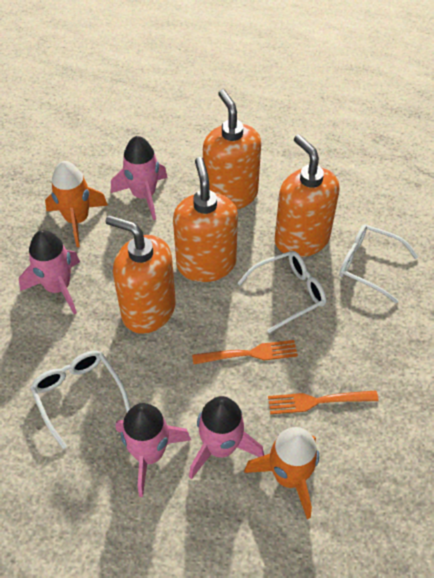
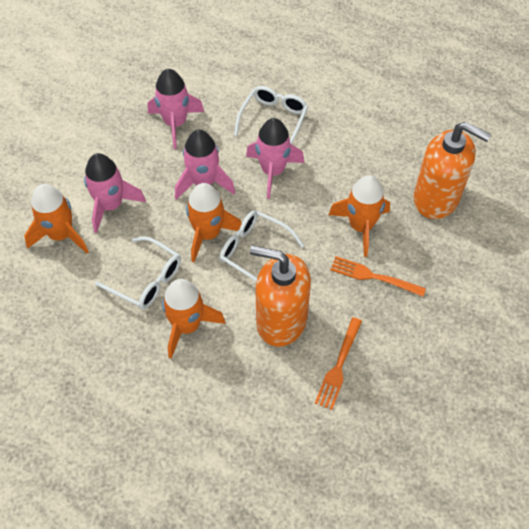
orange rocket: 2 -> 4
orange soap dispenser: 4 -> 2

